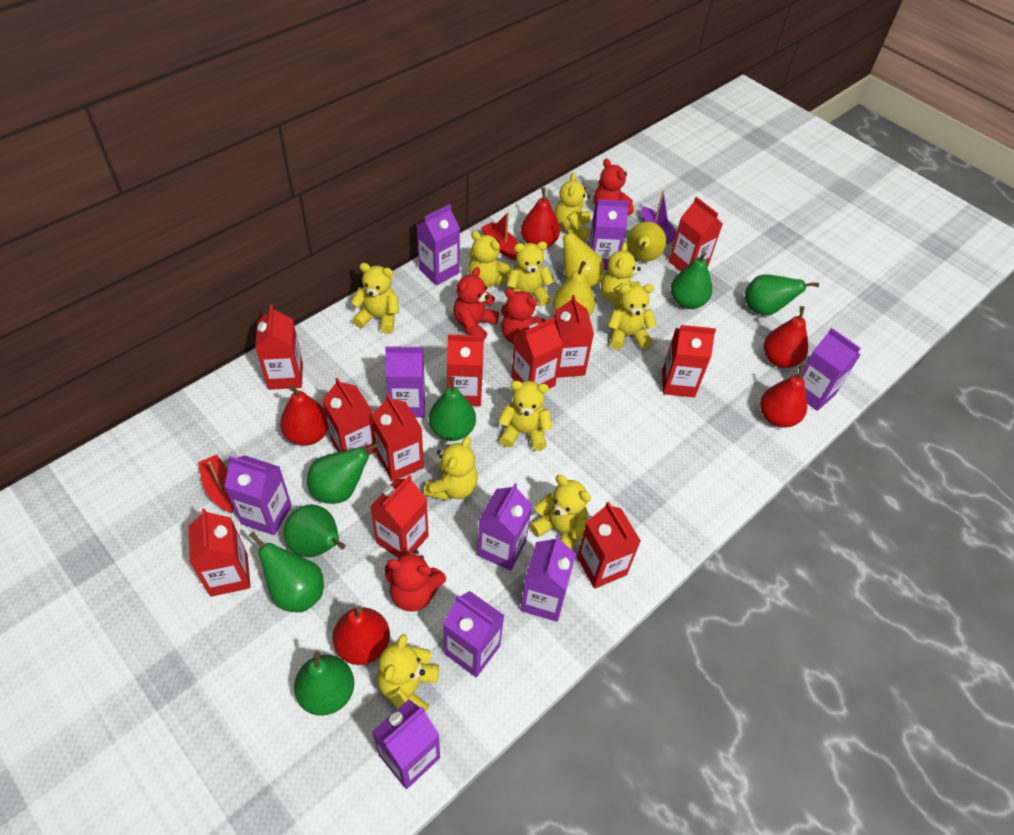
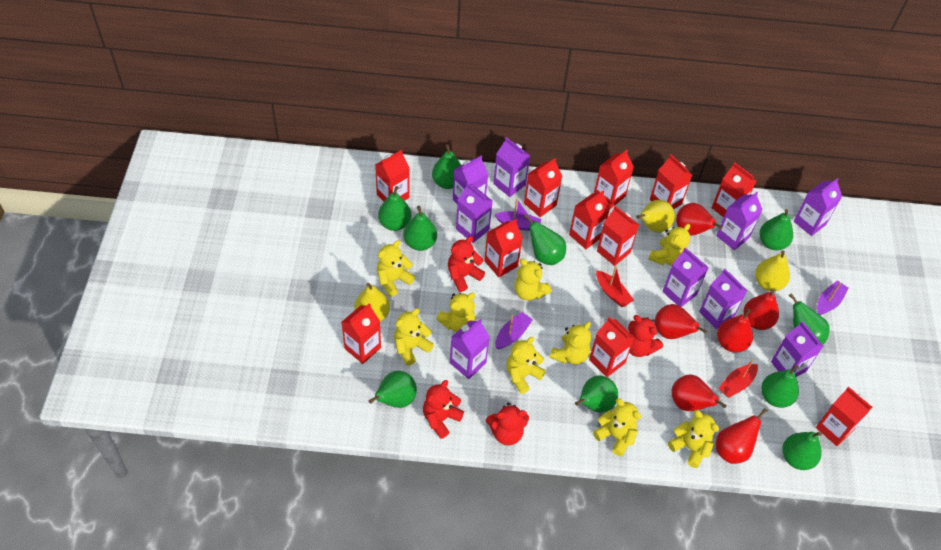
green pear: 7 -> 10
purple boat: 1 -> 3
red pear: 5 -> 6
yellow teddy bear: 10 -> 9

